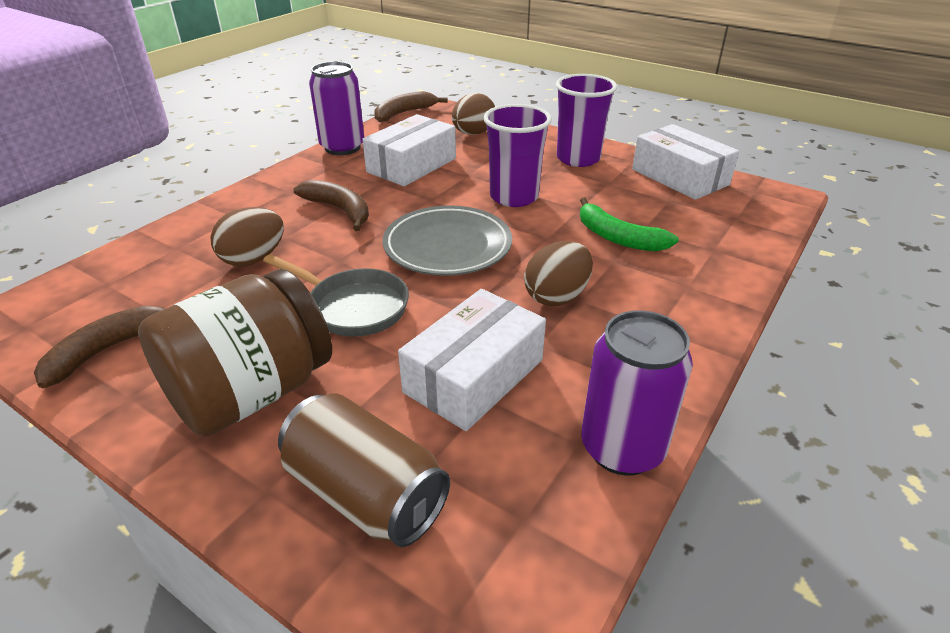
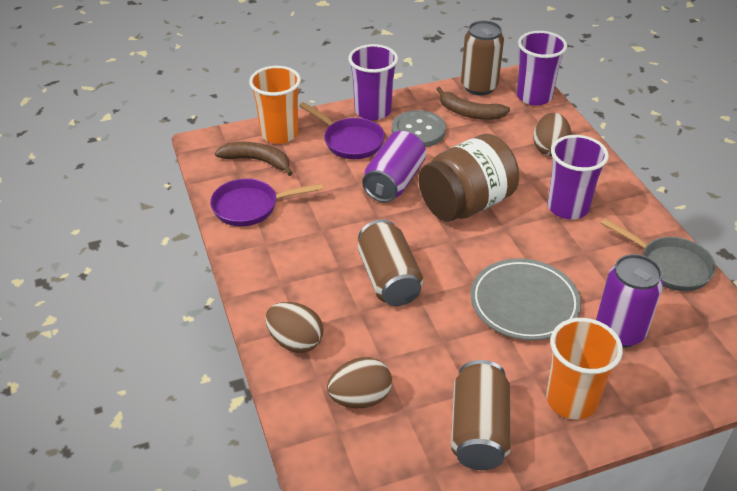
brown banana: 3 -> 2
brown can: 1 -> 3
green banana: 1 -> 0
grey button: 0 -> 1
orange cup: 0 -> 2
purple cup: 2 -> 3
purple pan: 0 -> 2
white box: 3 -> 0

